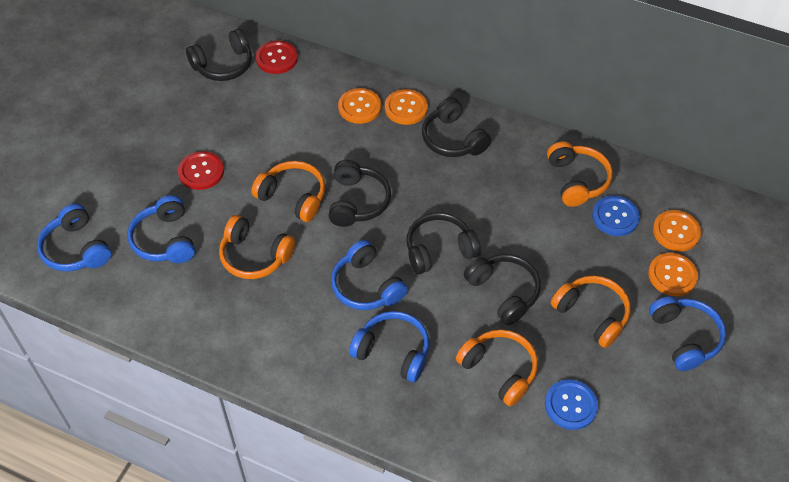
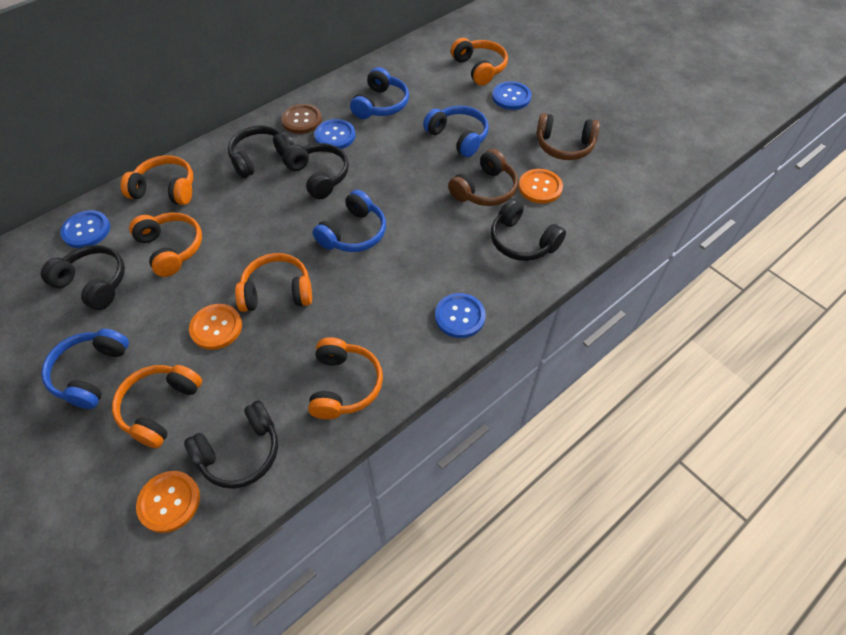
blue button: 2 -> 4
blue headphones: 5 -> 4
brown button: 0 -> 1
brown headphones: 0 -> 2
orange button: 4 -> 3
orange headphones: 5 -> 6
red button: 2 -> 0

